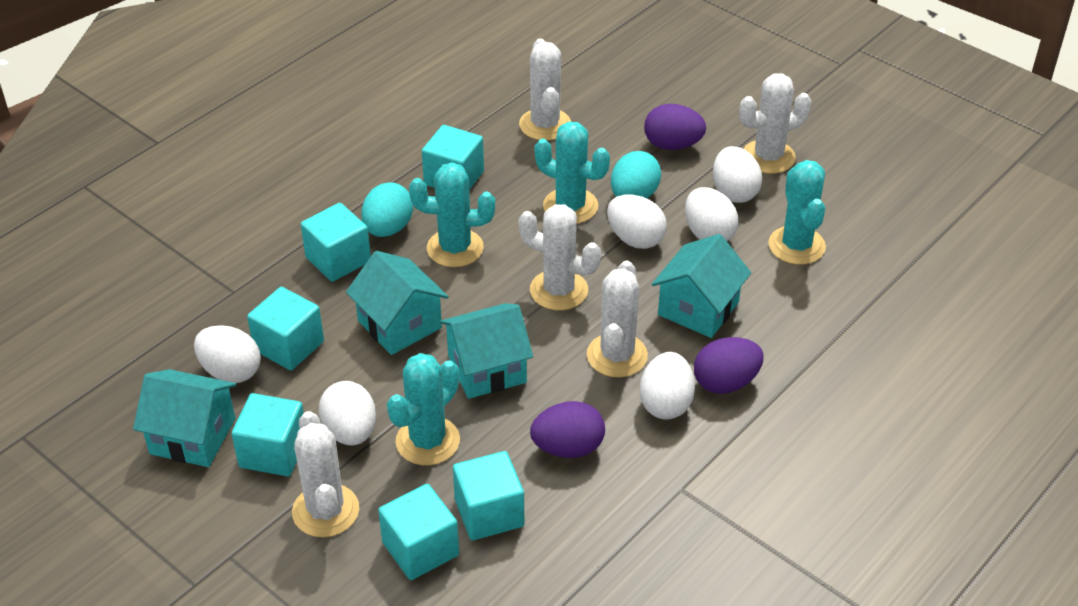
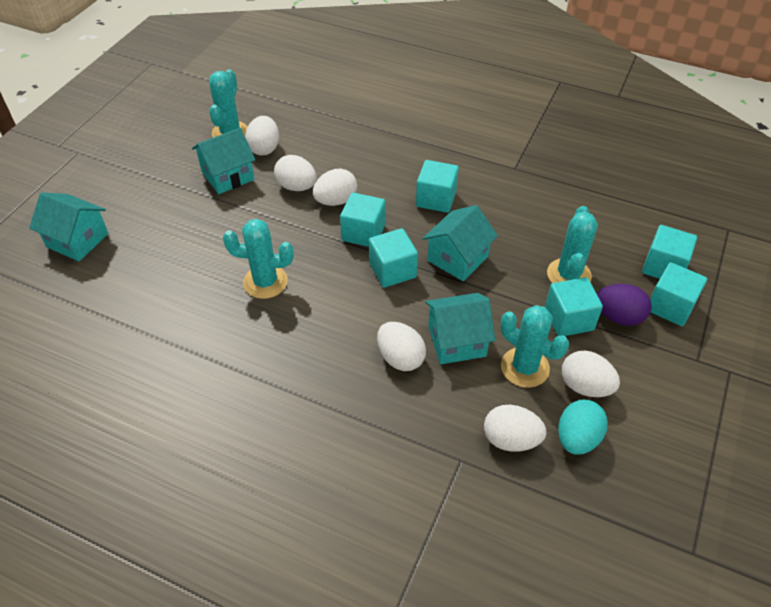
purple egg: 3 -> 1
turquoise egg: 2 -> 1
white cactus: 5 -> 0

